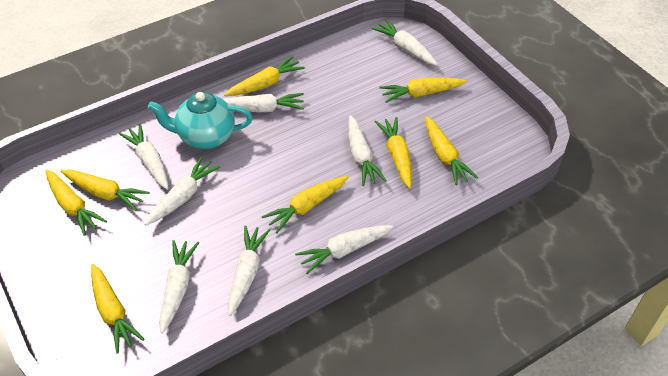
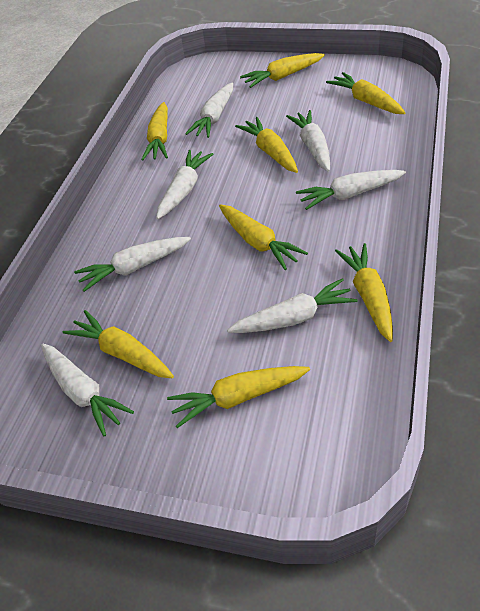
turquoise teapot: 1 -> 0
white carrot: 8 -> 7

